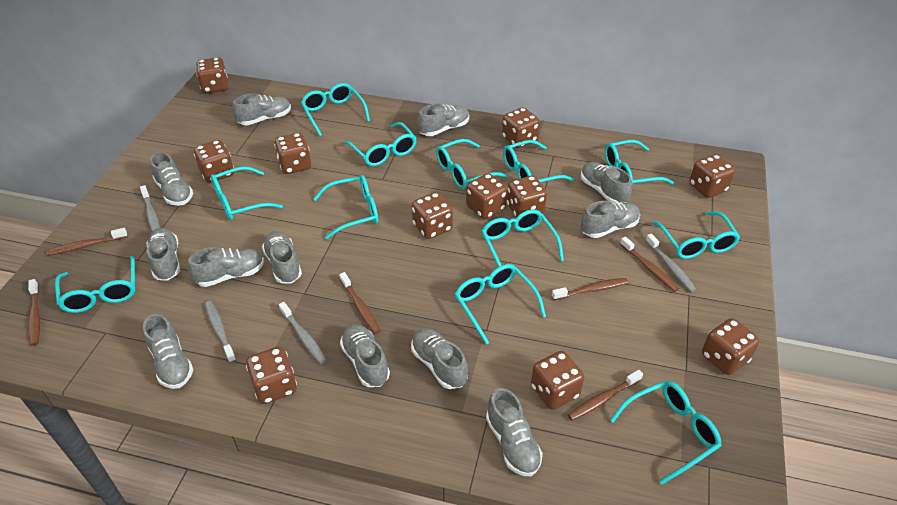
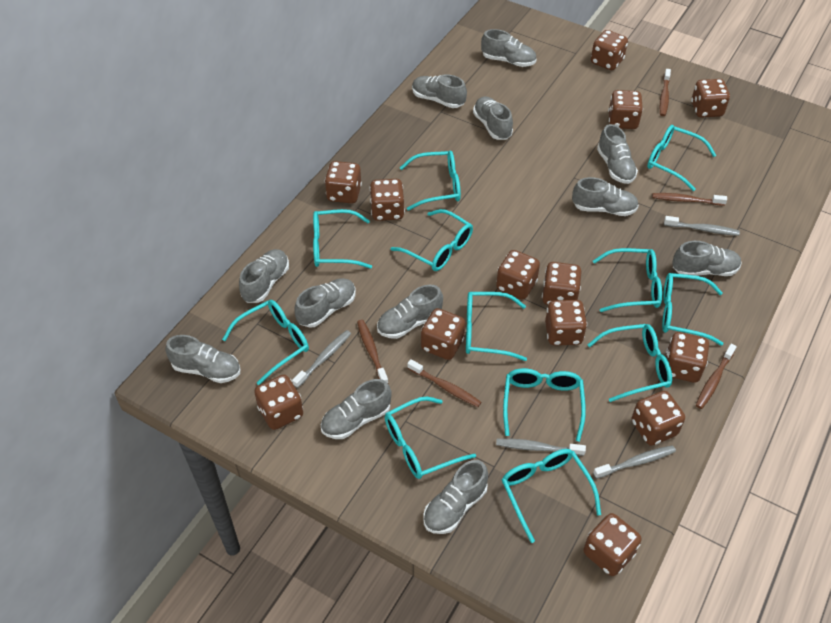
brown dice: 11 -> 13
brown toothbrush: 6 -> 5

